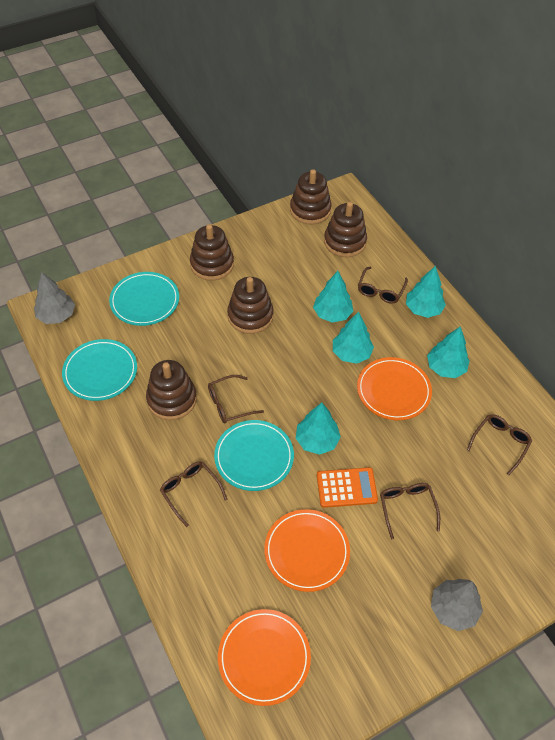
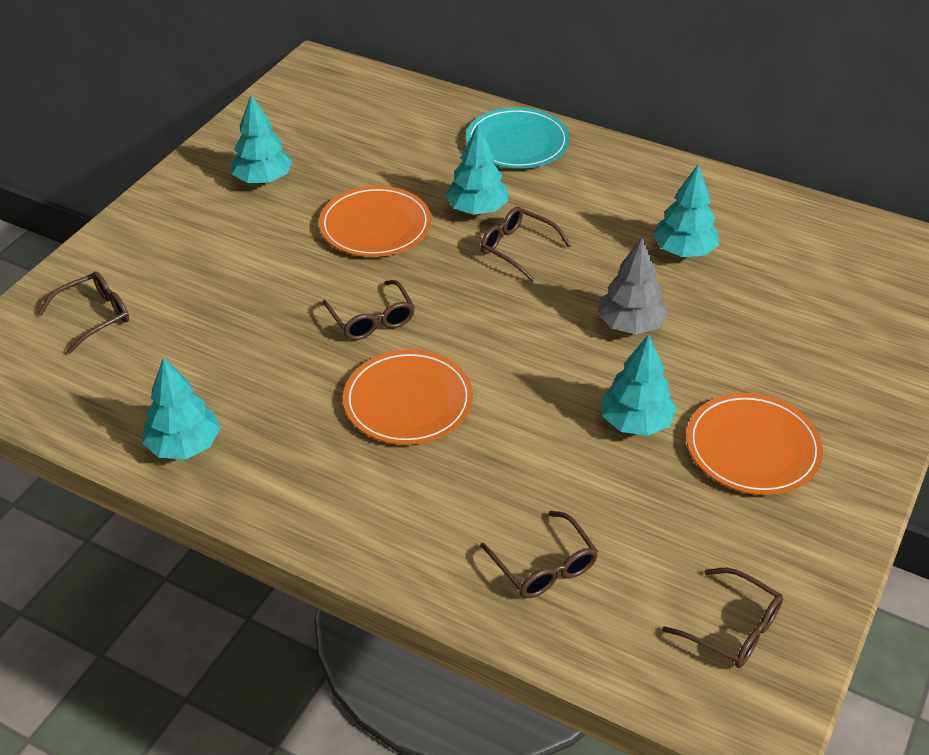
brown stacking toy: 5 -> 0
grey tree: 2 -> 1
orange calculator: 1 -> 0
turquoise plate: 3 -> 1

